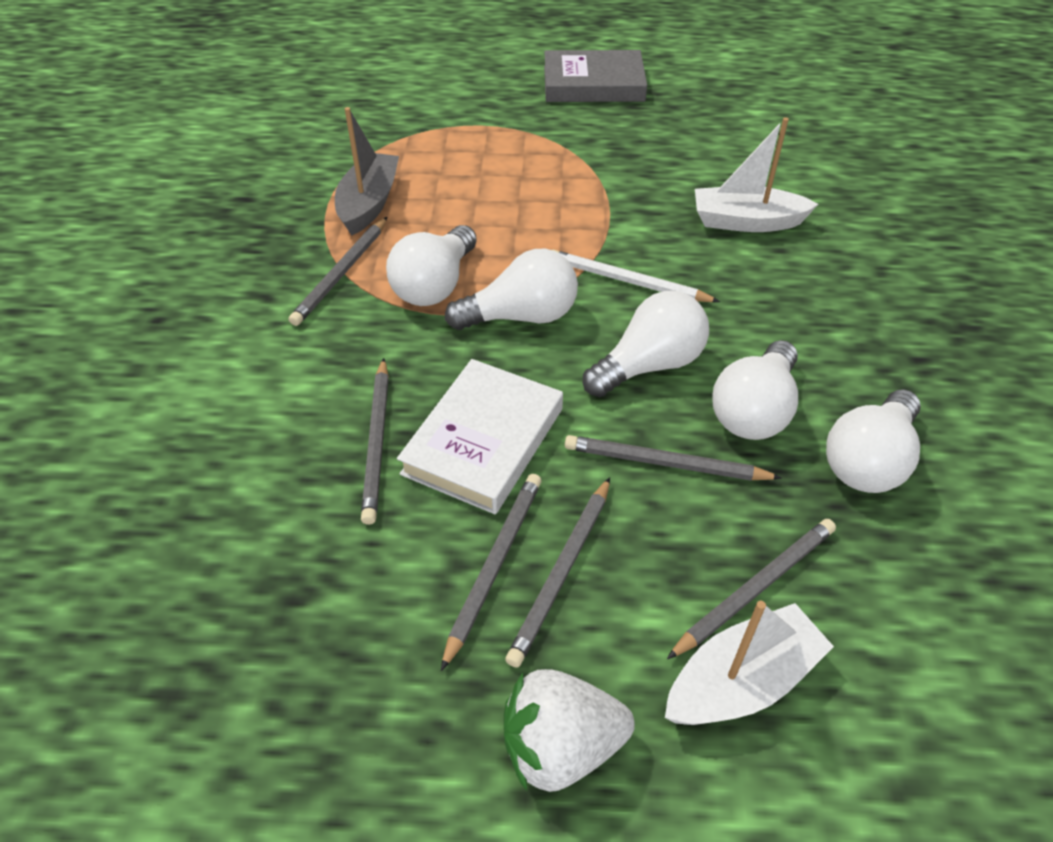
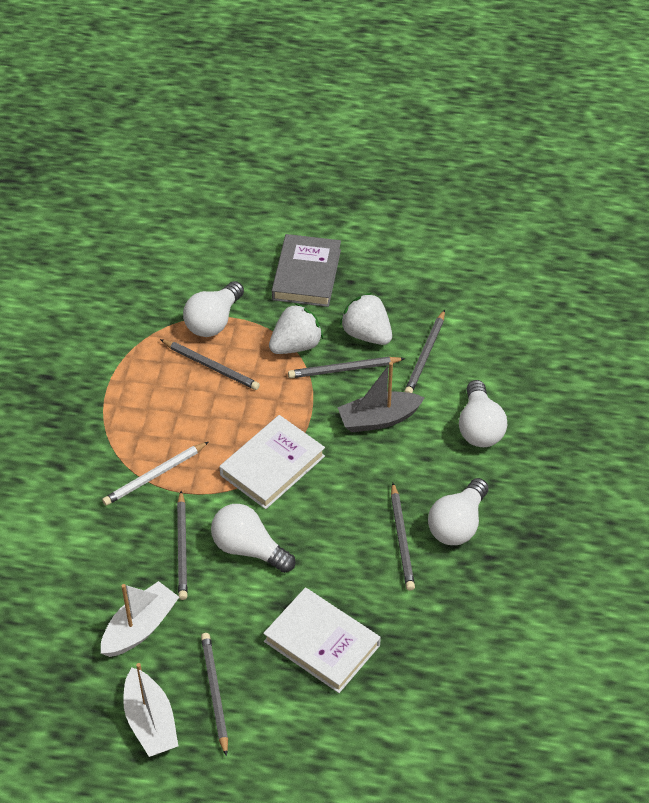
white book: 1 -> 2
white light bulb: 5 -> 4
white strawberry: 1 -> 2

